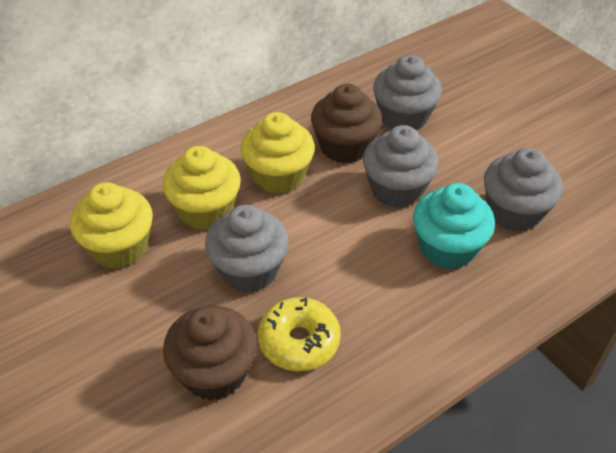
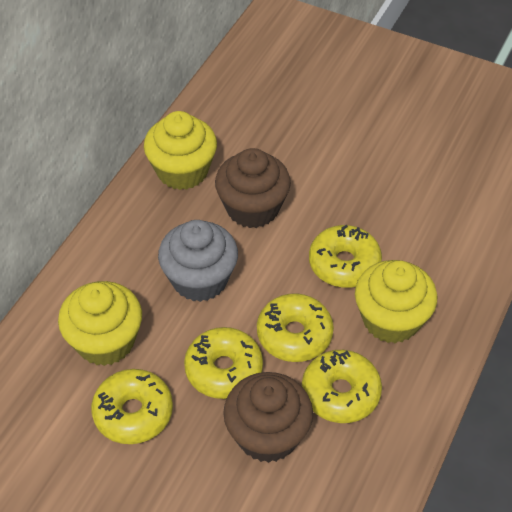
grey cupcake: 4 -> 1
turquoise cupcake: 1 -> 0
yellow donut: 1 -> 5

